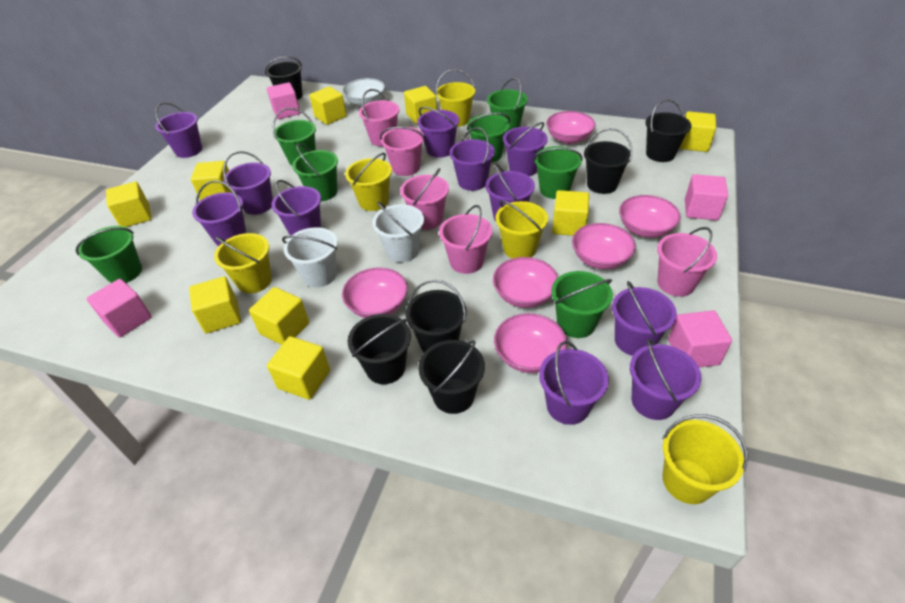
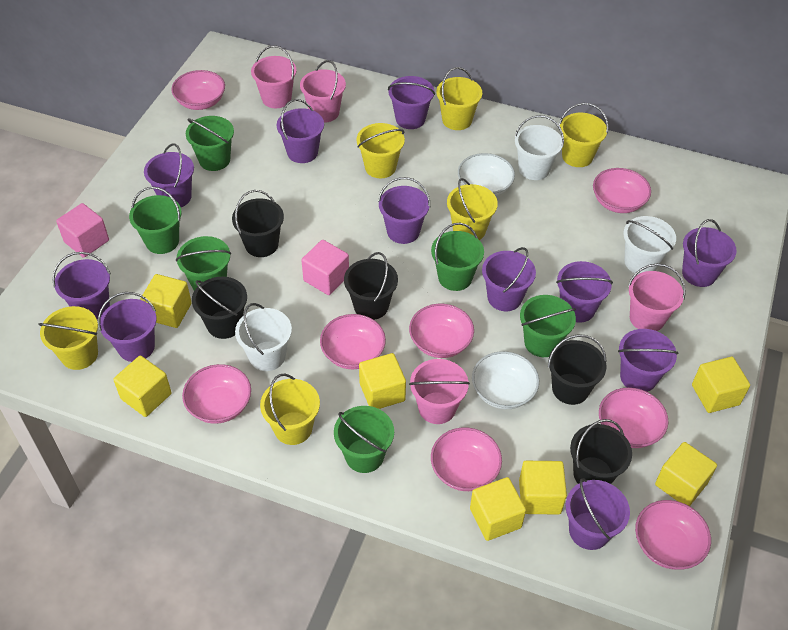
black bucket: 6 -> 5
green bucket: 7 -> 6
pink bowl: 6 -> 8
pink bucket: 5 -> 4
pink cube: 4 -> 2
white bowl: 1 -> 2
white bucket: 2 -> 3
yellow bucket: 5 -> 6
yellow cube: 9 -> 7

